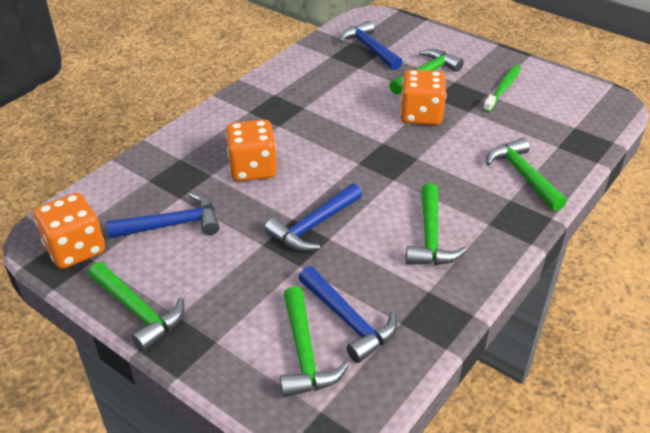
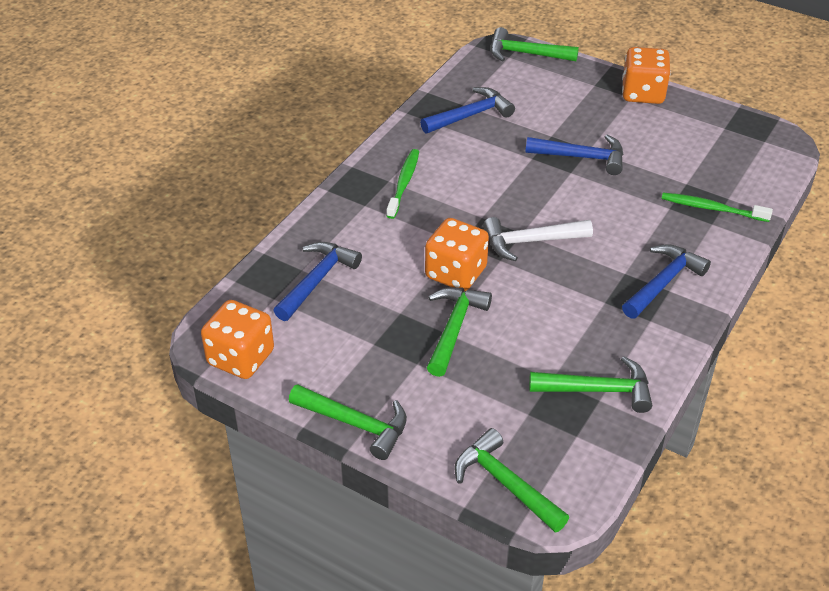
green toothbrush: 1 -> 2
white hammer: 0 -> 1

